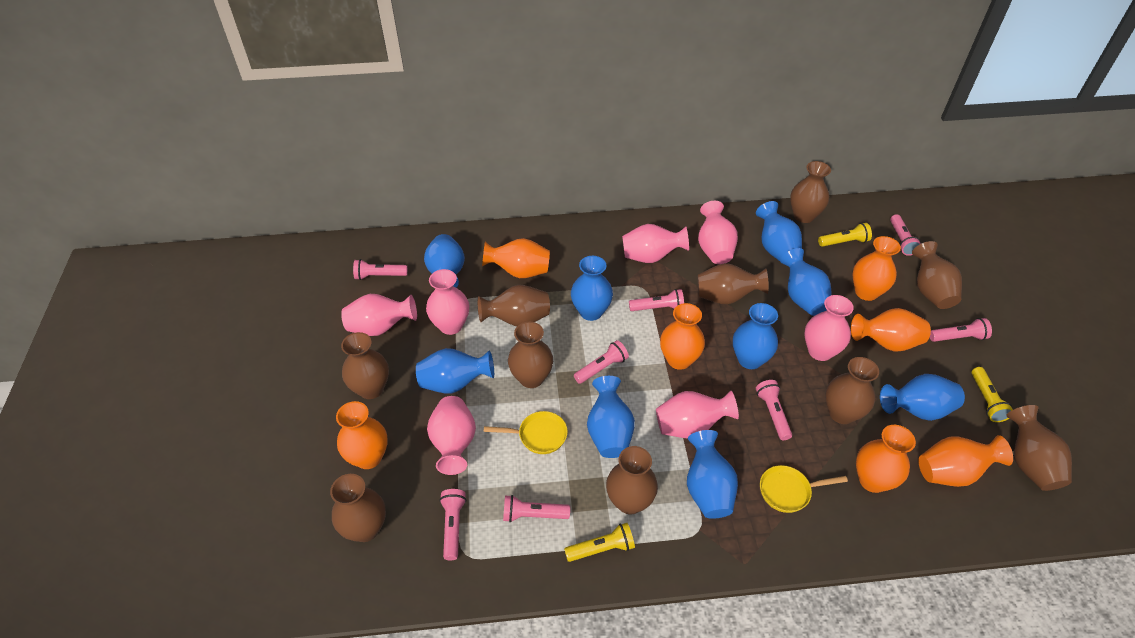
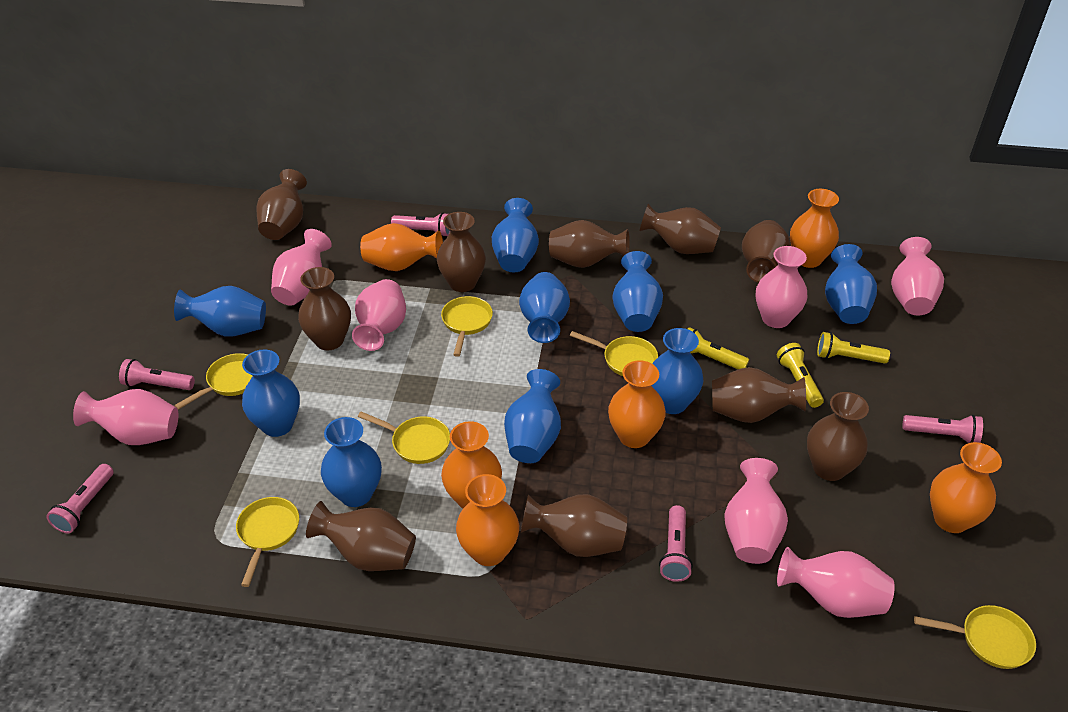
orange vase: 7 -> 6
pink flashlight: 8 -> 5
yellow pan: 2 -> 6

